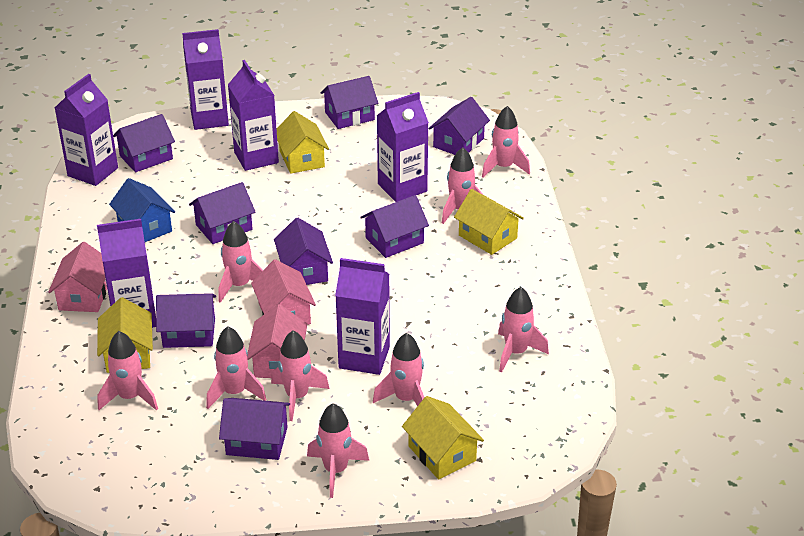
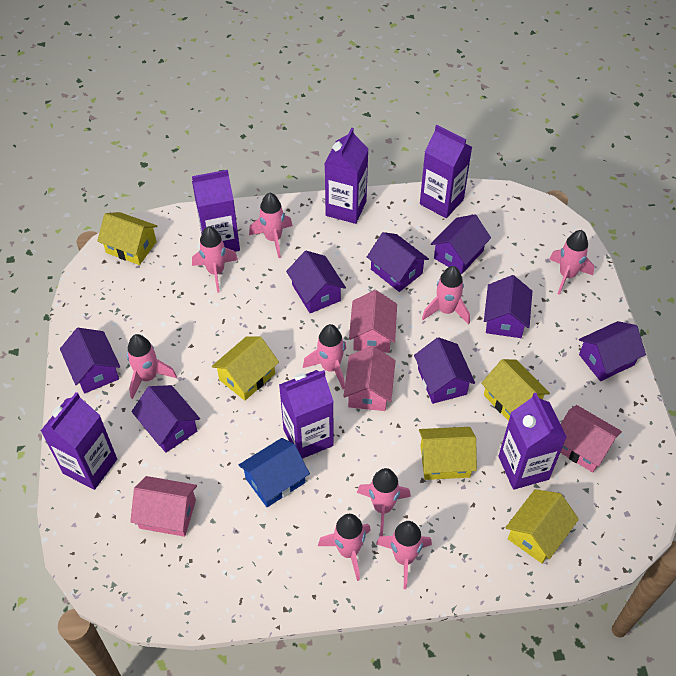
pink house: 3 -> 4
yellow house: 4 -> 5

